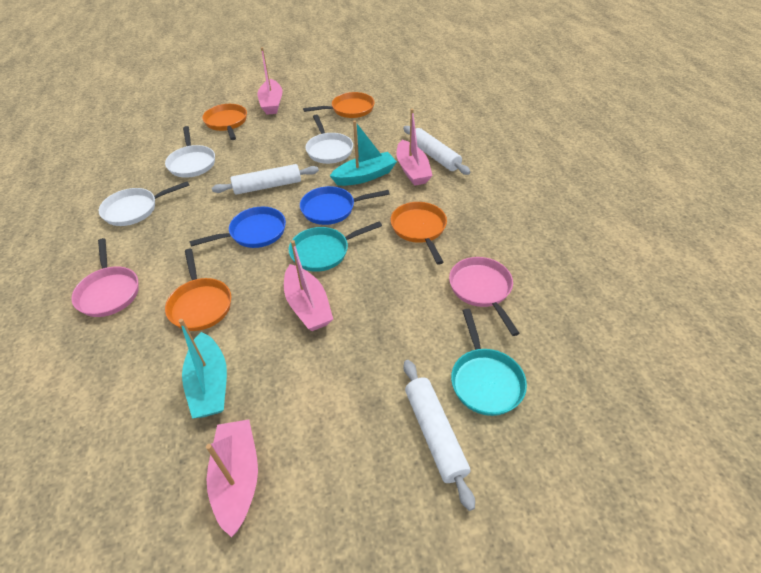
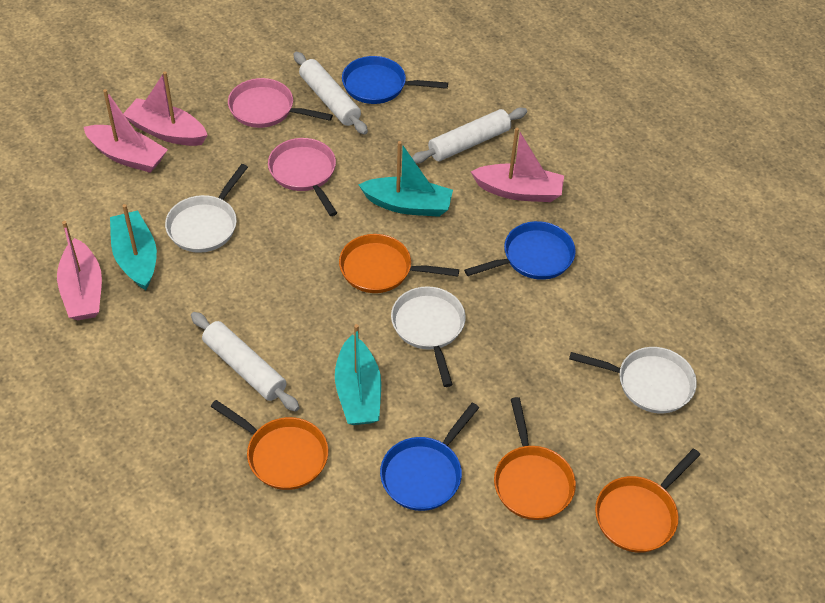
blue pan: 2 -> 3
turquoise boat: 2 -> 3
turquoise pan: 2 -> 0

